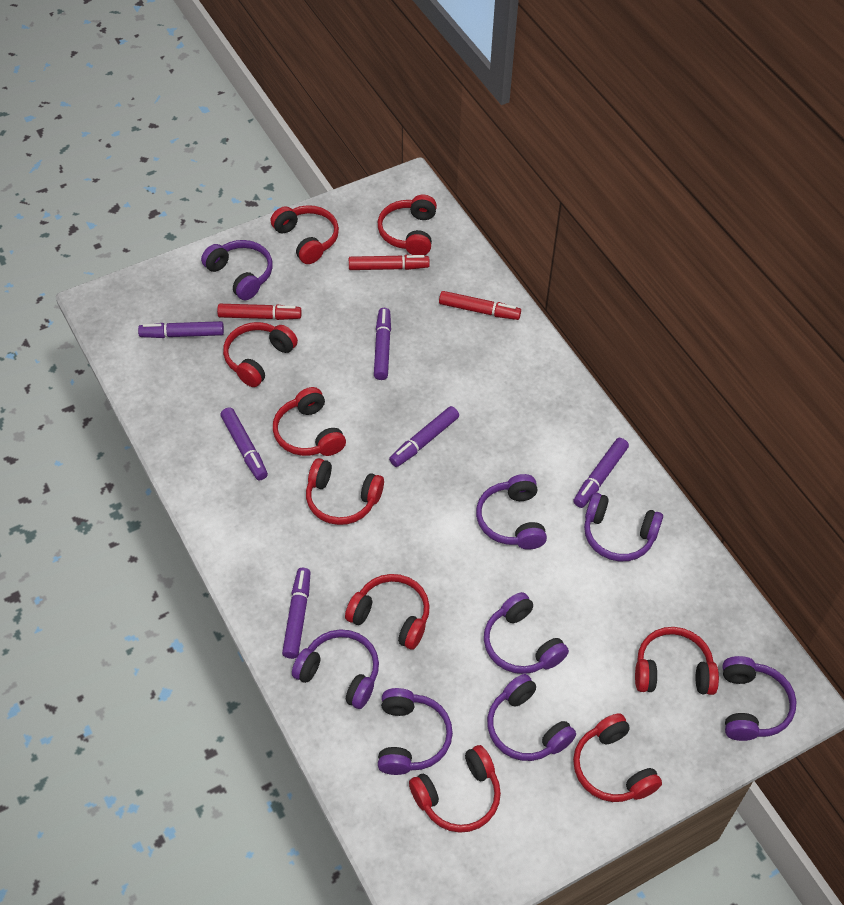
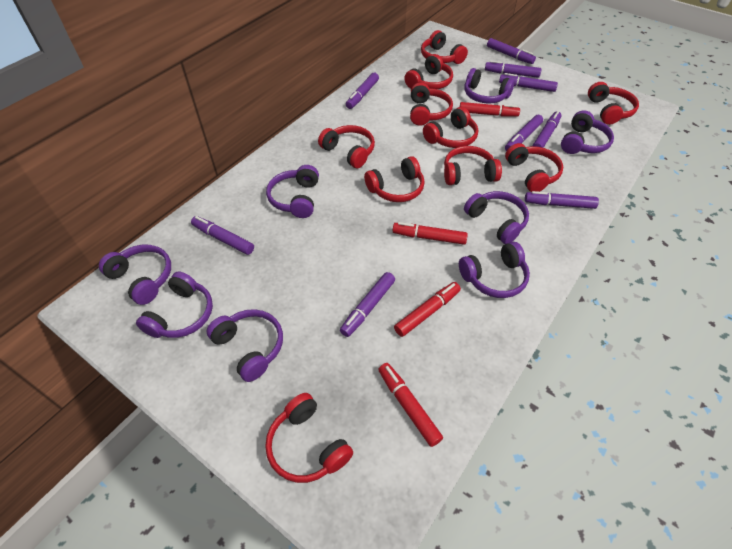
purple marker: 6 -> 9
red headphones: 9 -> 10
red marker: 3 -> 4

